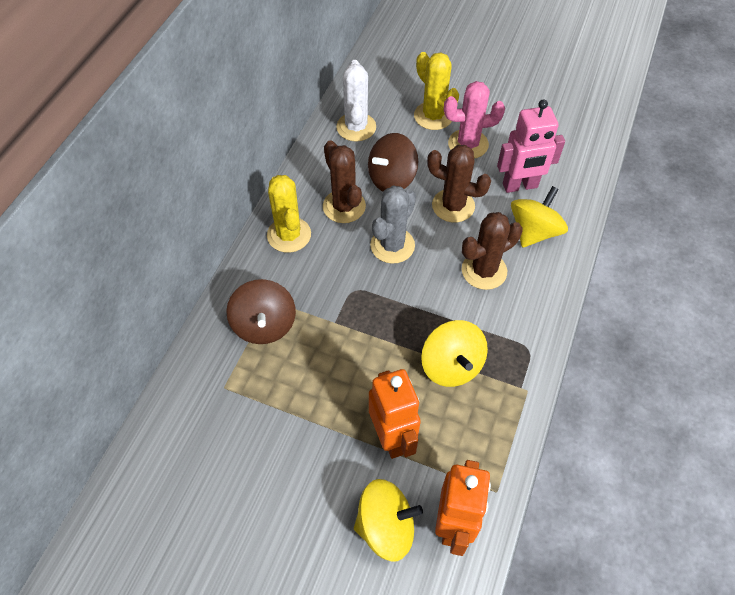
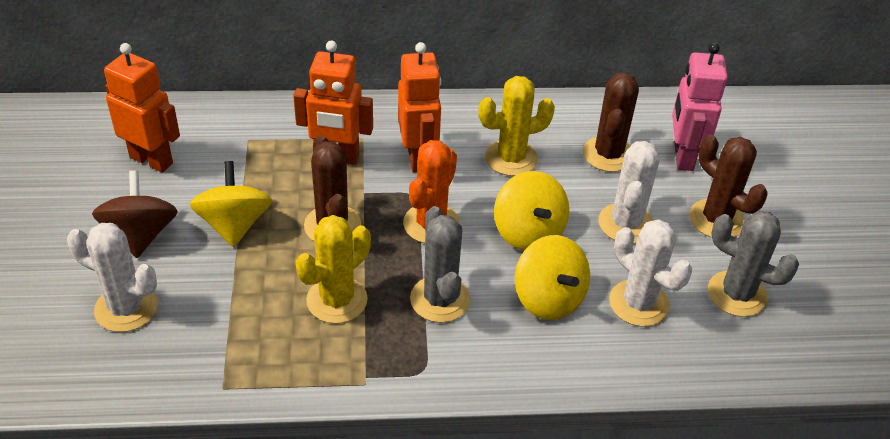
brown spinning top: 2 -> 1
grey cactus: 1 -> 2
orange cactus: 0 -> 1
orange robot: 2 -> 3
pink cactus: 1 -> 0
white cactus: 1 -> 3

